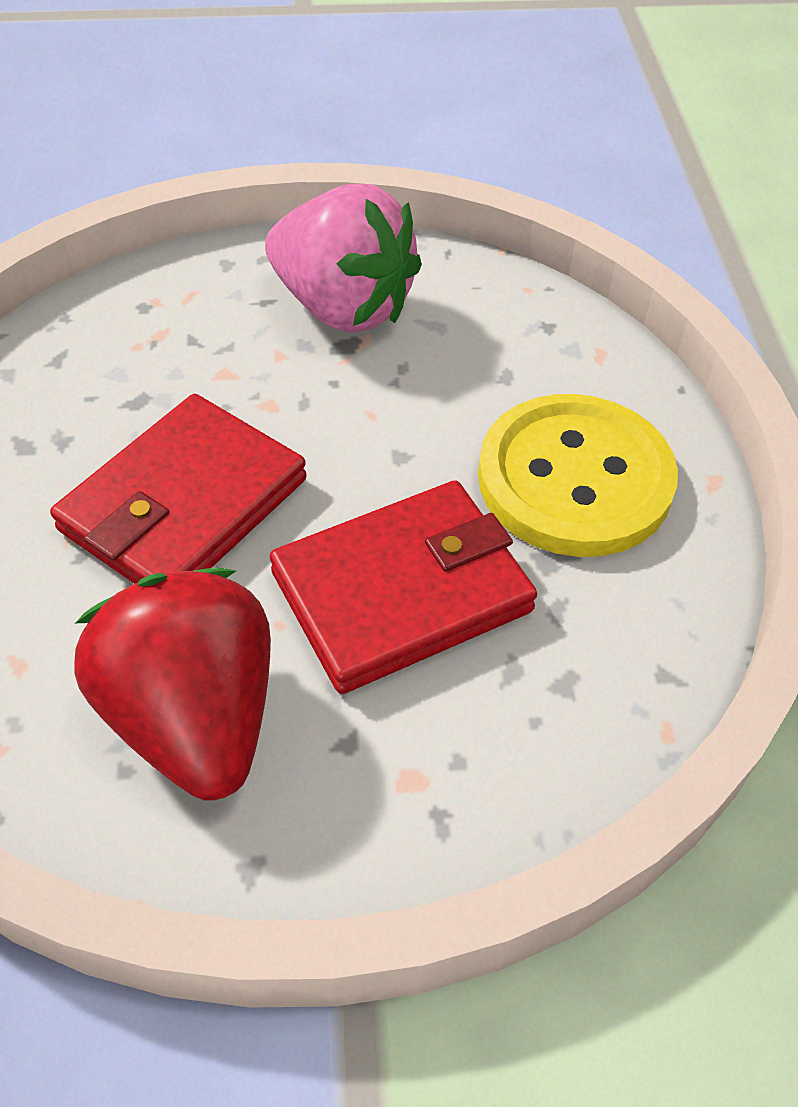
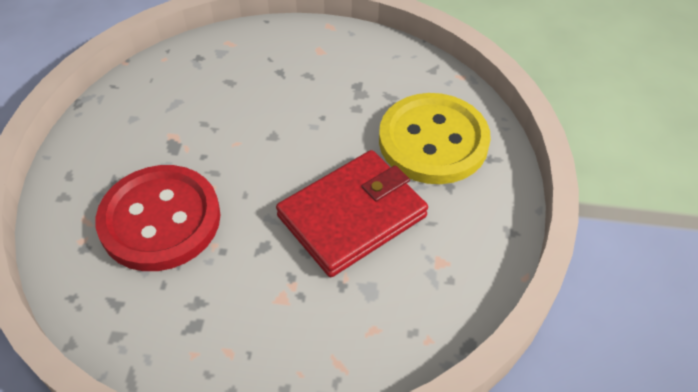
pink strawberry: 1 -> 0
red button: 0 -> 1
red strawberry: 1 -> 0
red wallet: 2 -> 1

